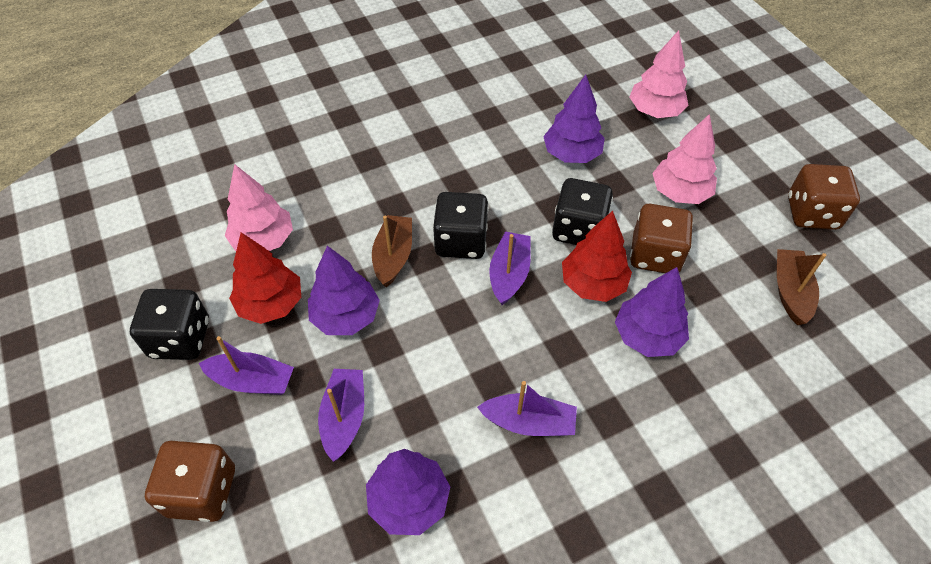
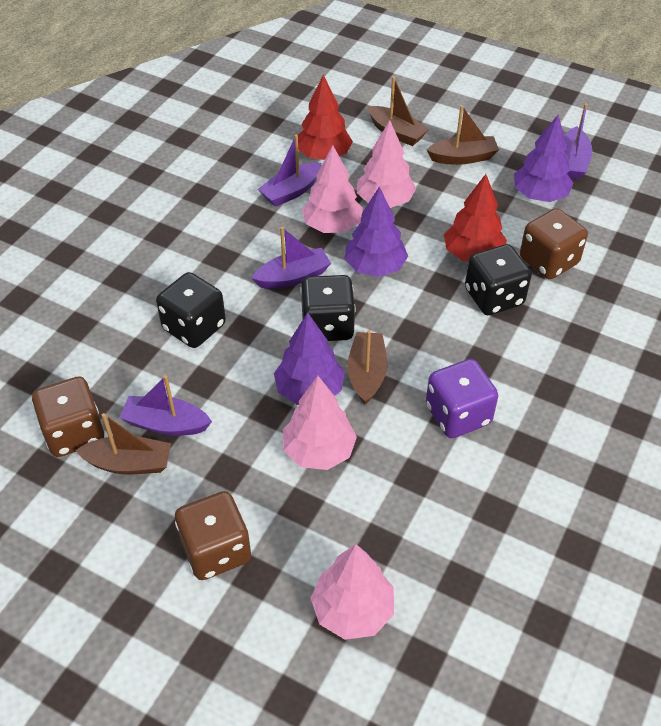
brown boat: 2 -> 4
pink tree: 3 -> 4
purple dice: 0 -> 1
purple tree: 4 -> 3

